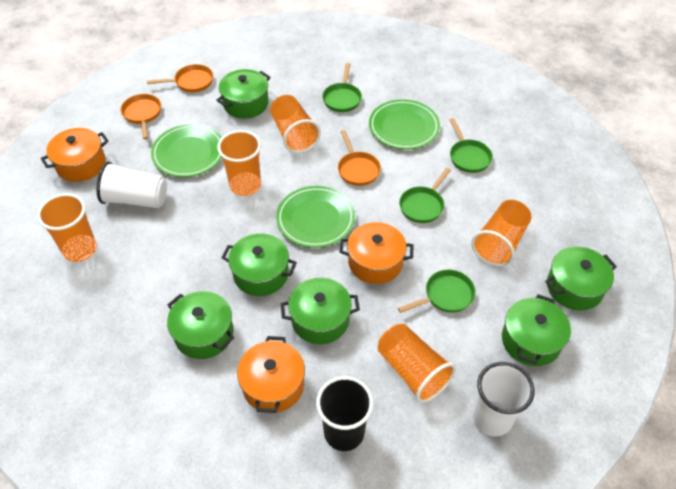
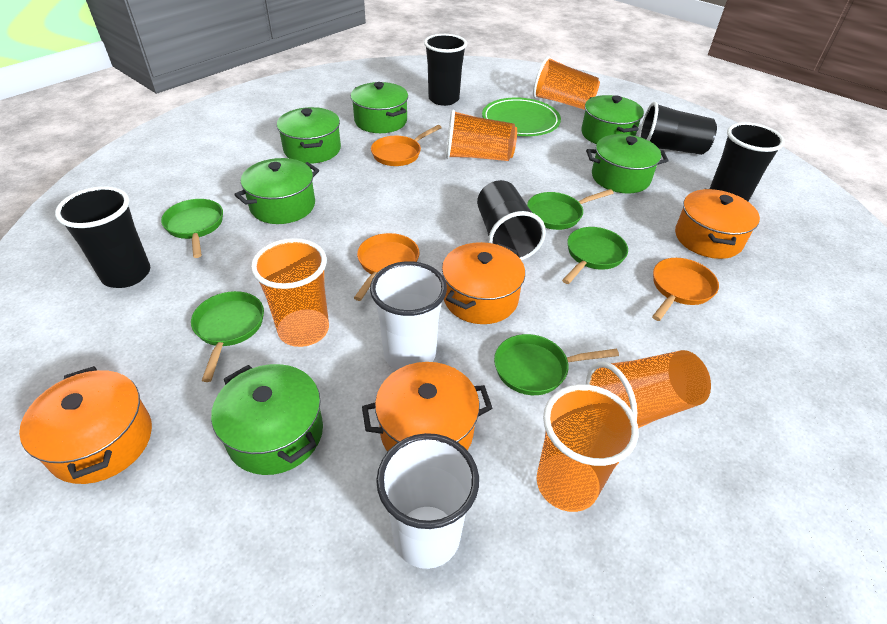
black cup: 1 -> 5
green pan: 4 -> 5
green plate: 3 -> 1
orange pot: 3 -> 4

